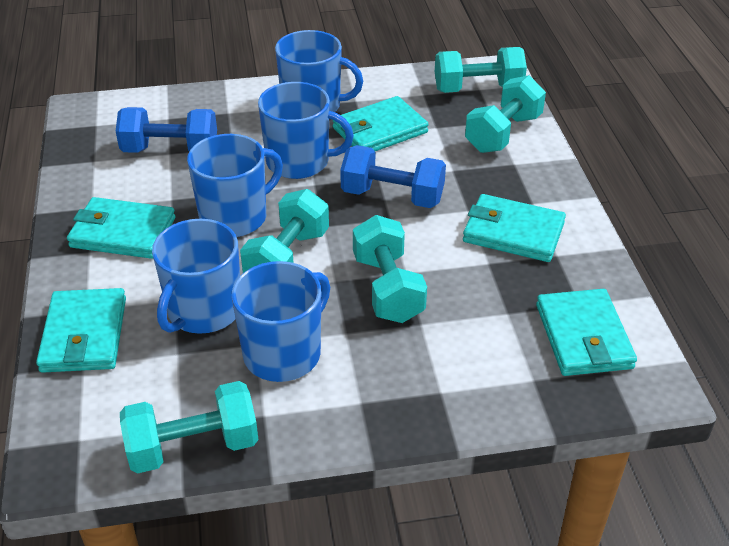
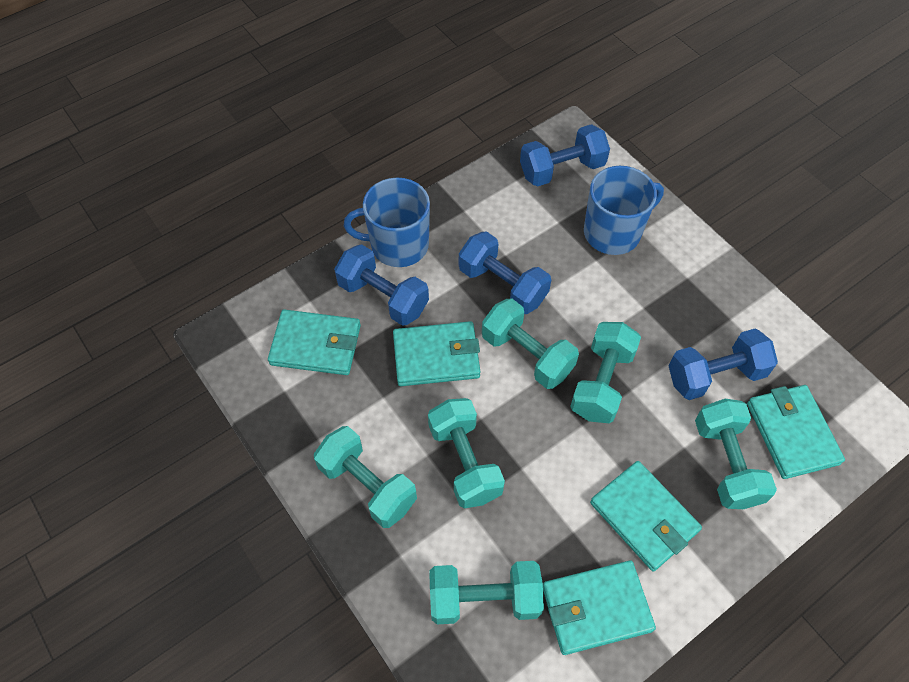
blue dumbbell: 2 -> 4
blue mug: 5 -> 2
turquoise dumbbell: 5 -> 6

